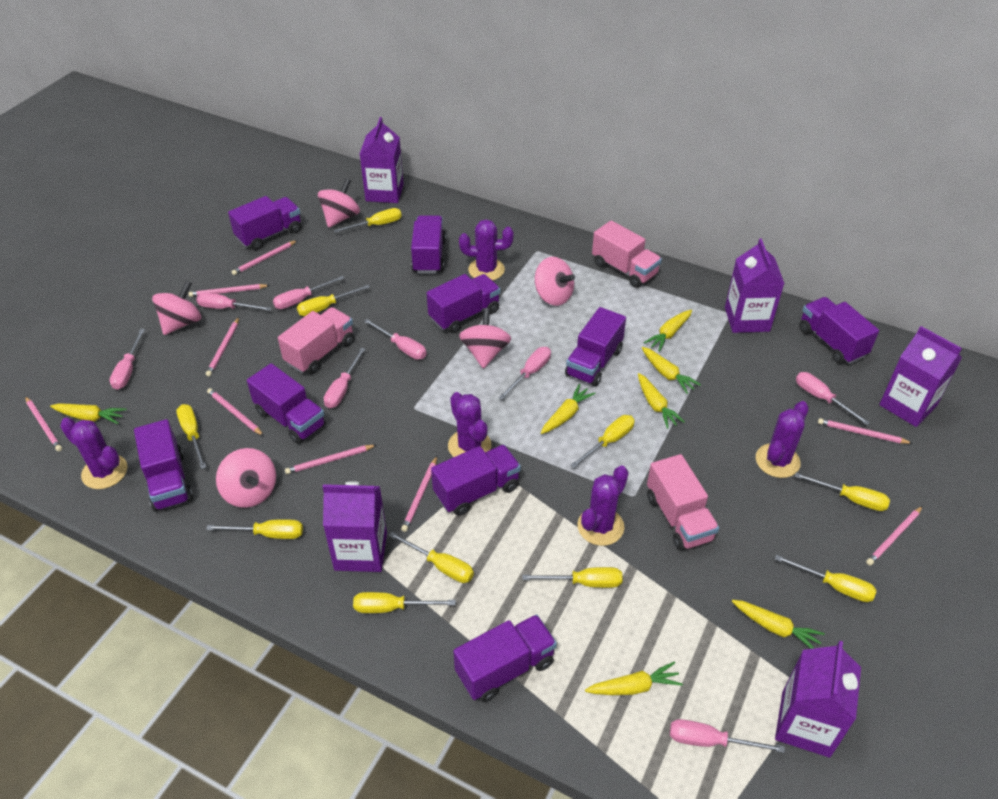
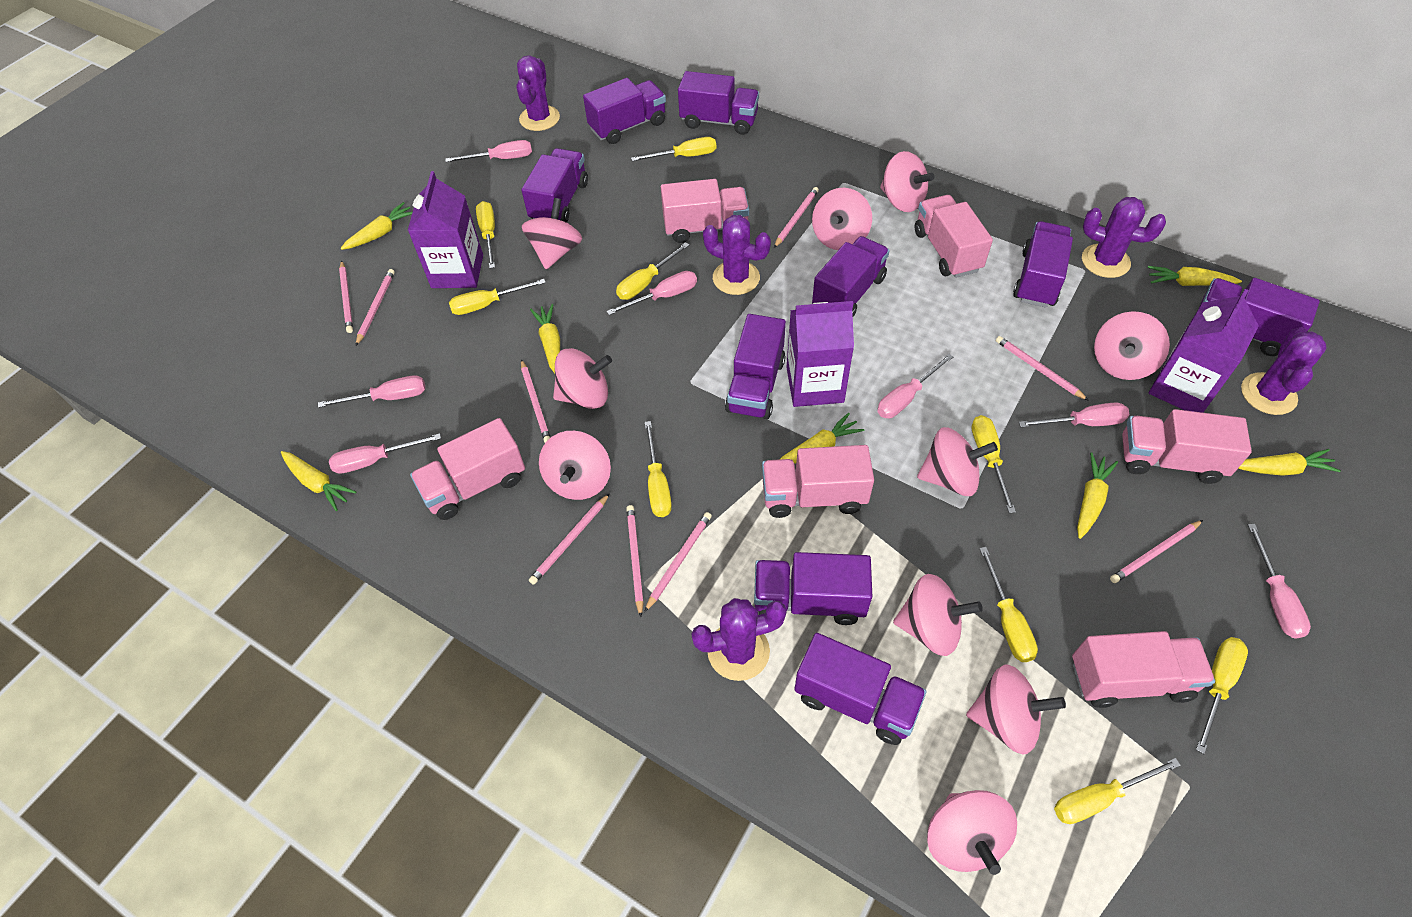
pink screwdriver: 8 -> 7
pink spinning top: 5 -> 10
pink truck: 3 -> 6
purple carton: 5 -> 3
yellow screwdriver: 10 -> 9

